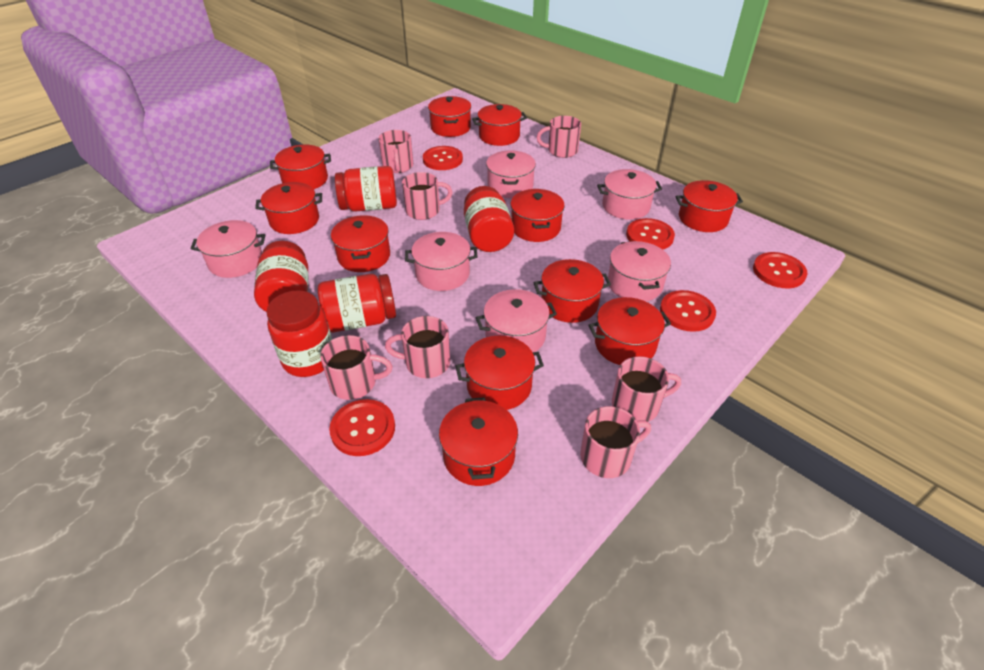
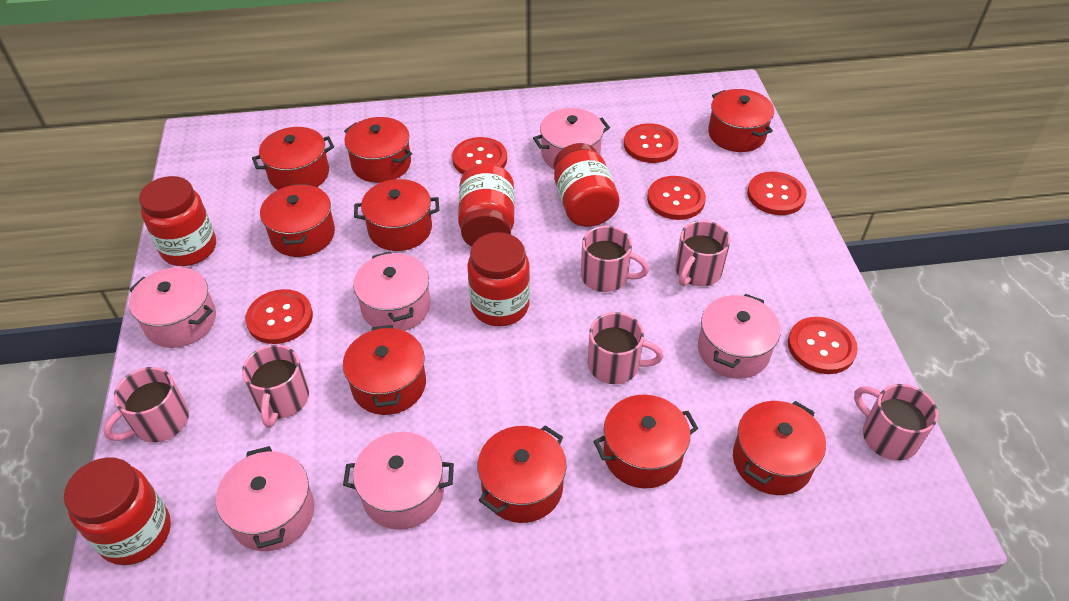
pink mug: 7 -> 6
red button: 5 -> 6
red pot: 11 -> 9

